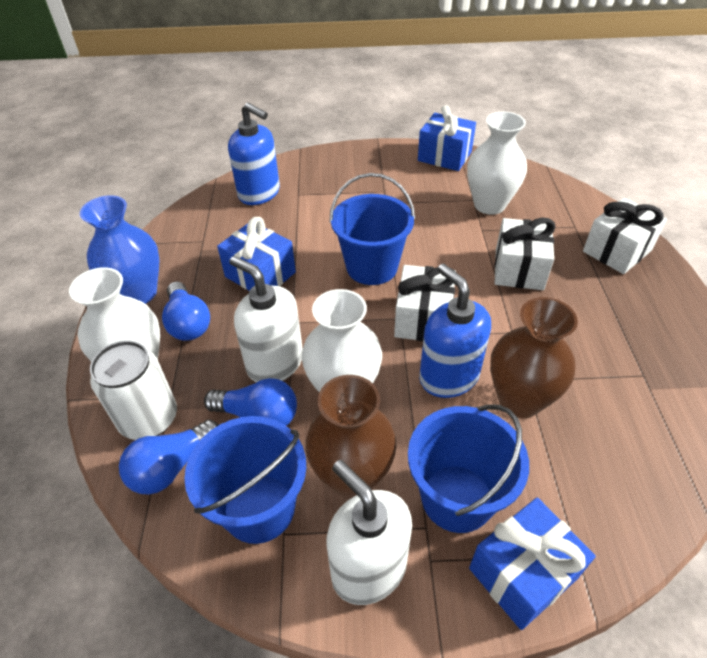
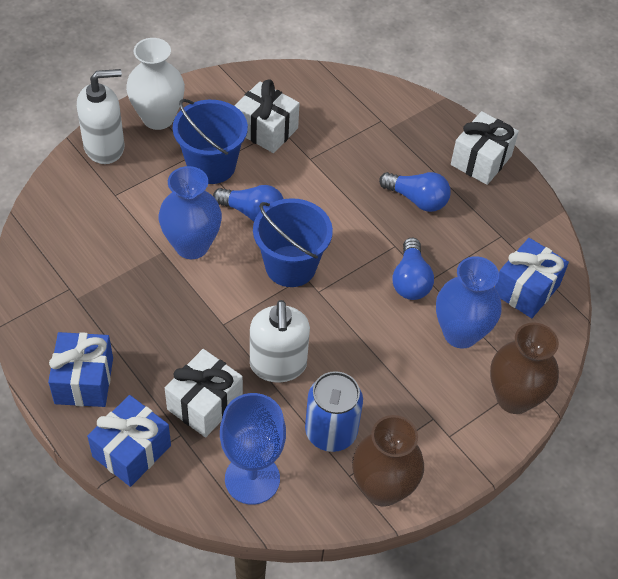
blue bucket: 3 -> 2
blue can: 0 -> 1
blue goblet: 0 -> 1
blue soap dispenser: 2 -> 0
blue vase: 1 -> 2
white can: 1 -> 0
white vase: 3 -> 1

